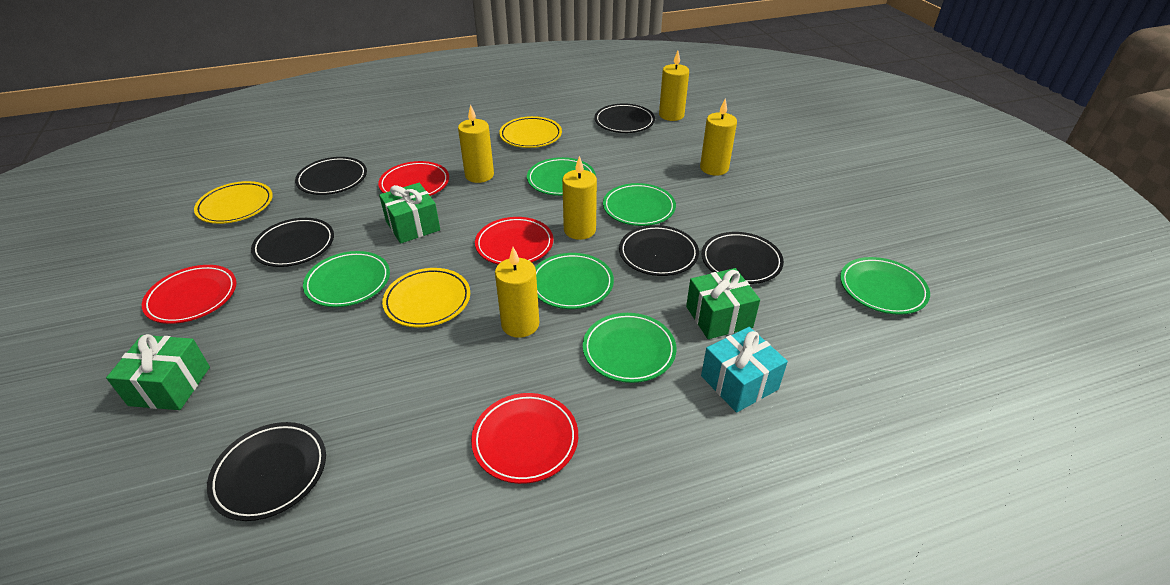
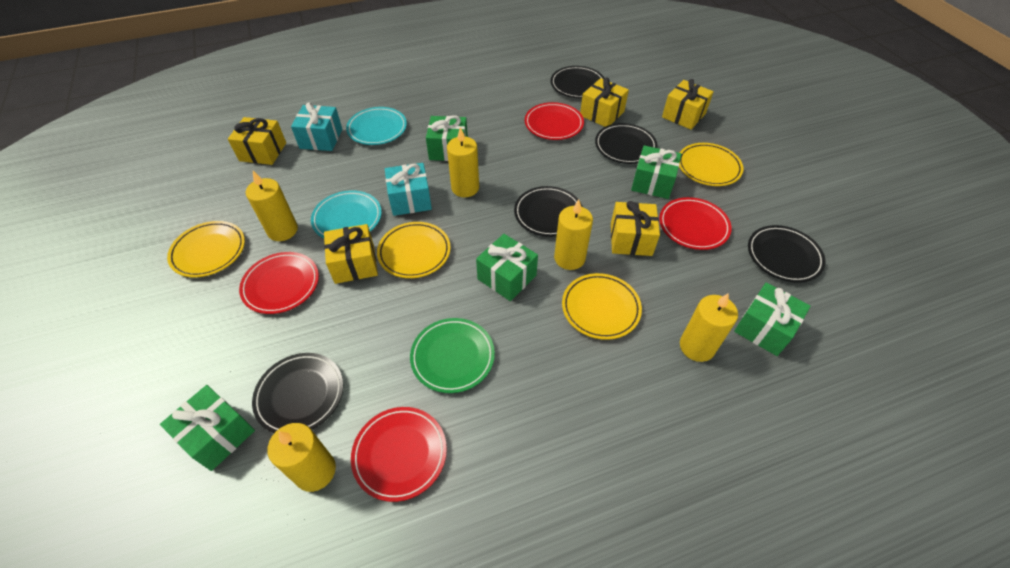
black plate: 6 -> 5
green gift: 3 -> 5
green plate: 6 -> 1
turquoise gift: 1 -> 2
turquoise plate: 0 -> 2
yellow gift: 0 -> 5
yellow plate: 3 -> 4

